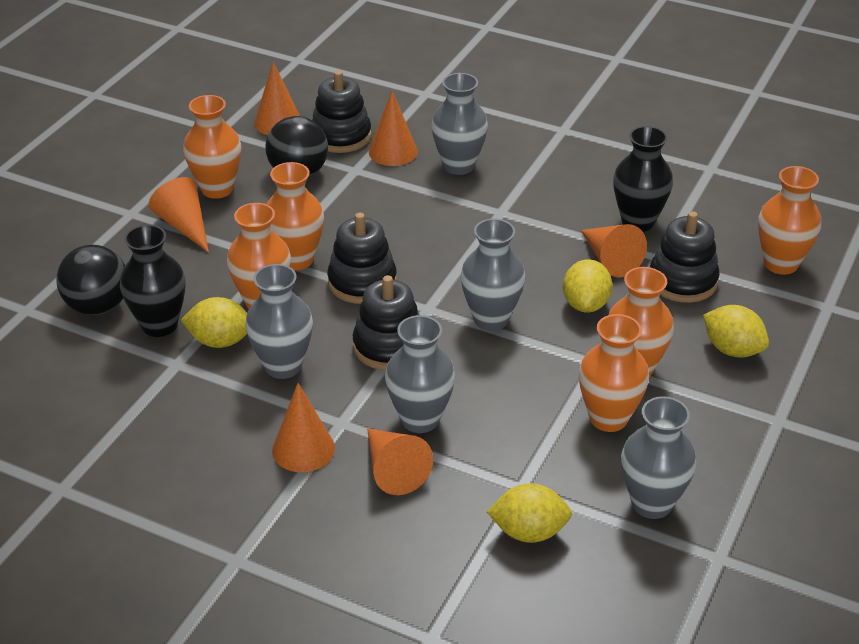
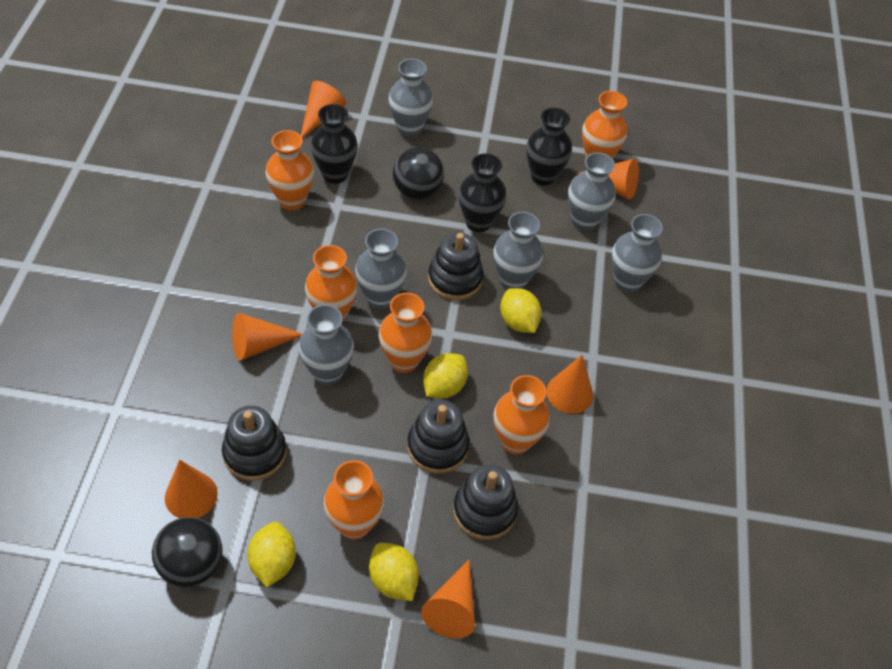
black vase: 2 -> 3
grey vase: 5 -> 6

